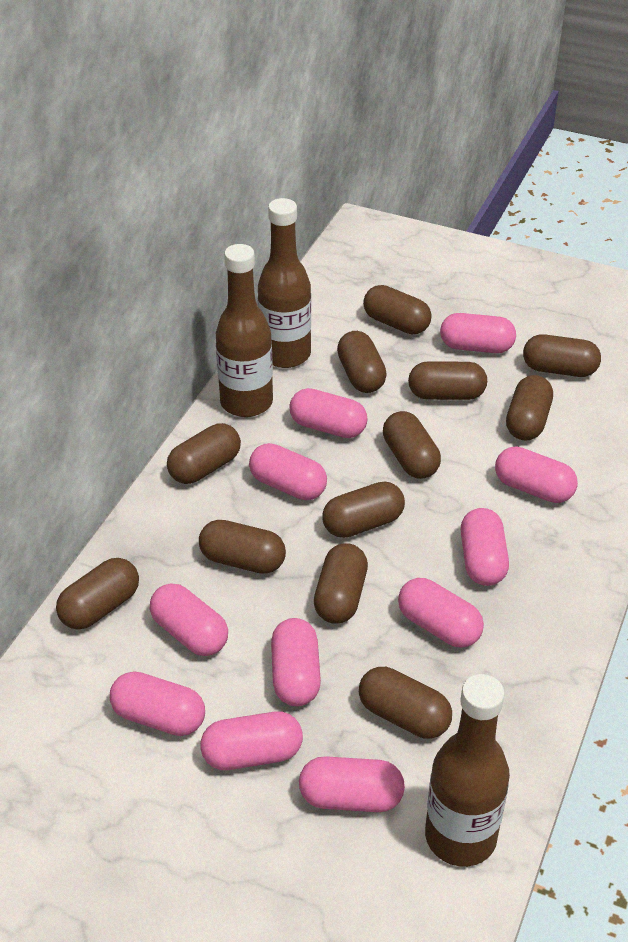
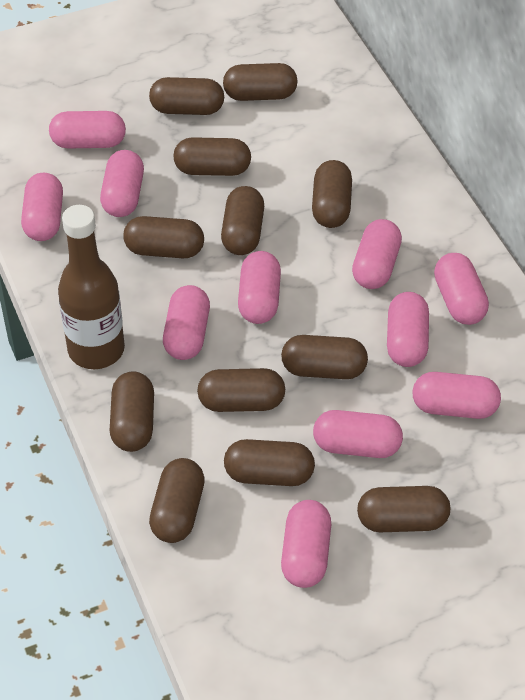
brown bottle: 3 -> 1

